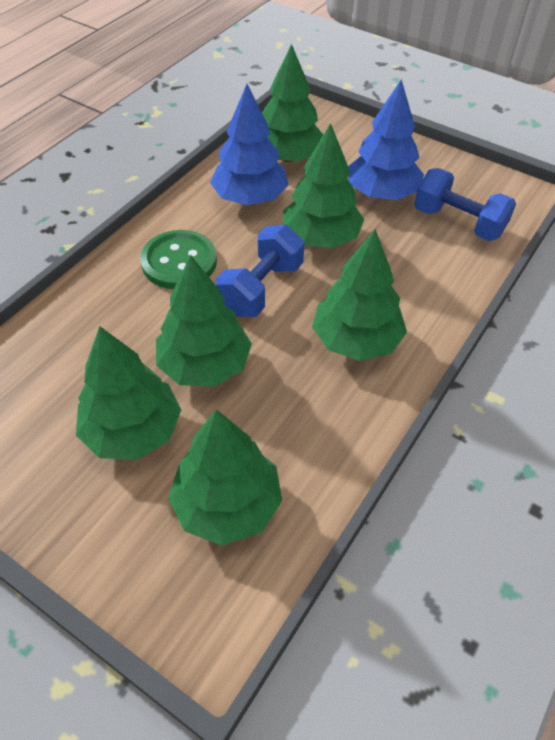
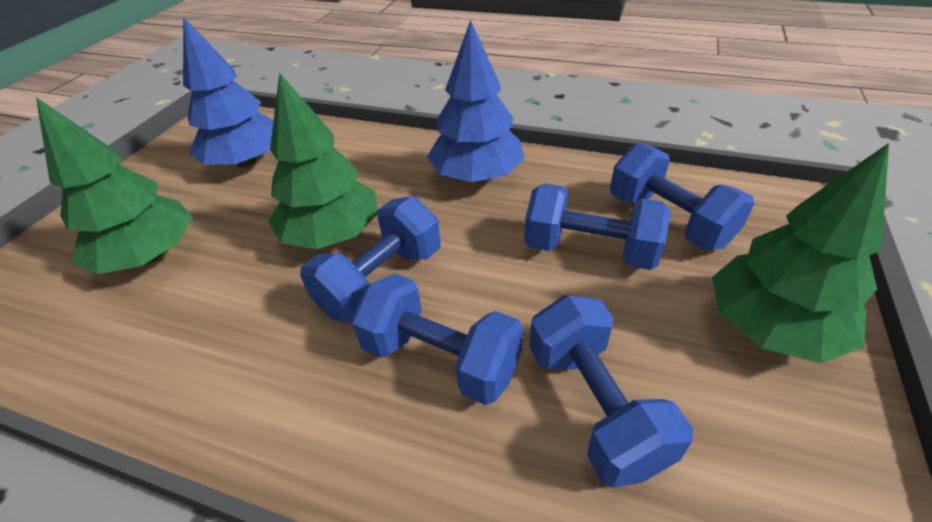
blue dumbbell: 2 -> 5
green button: 1 -> 0
green tree: 6 -> 3

